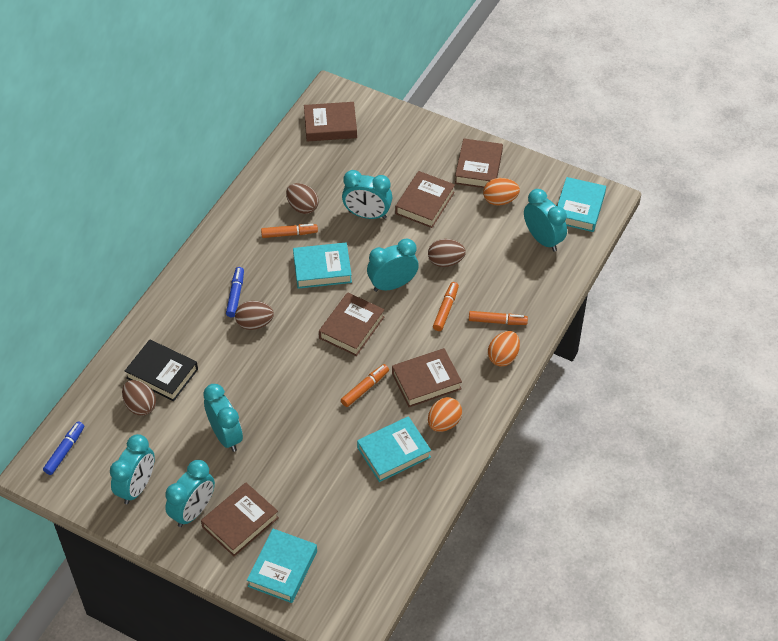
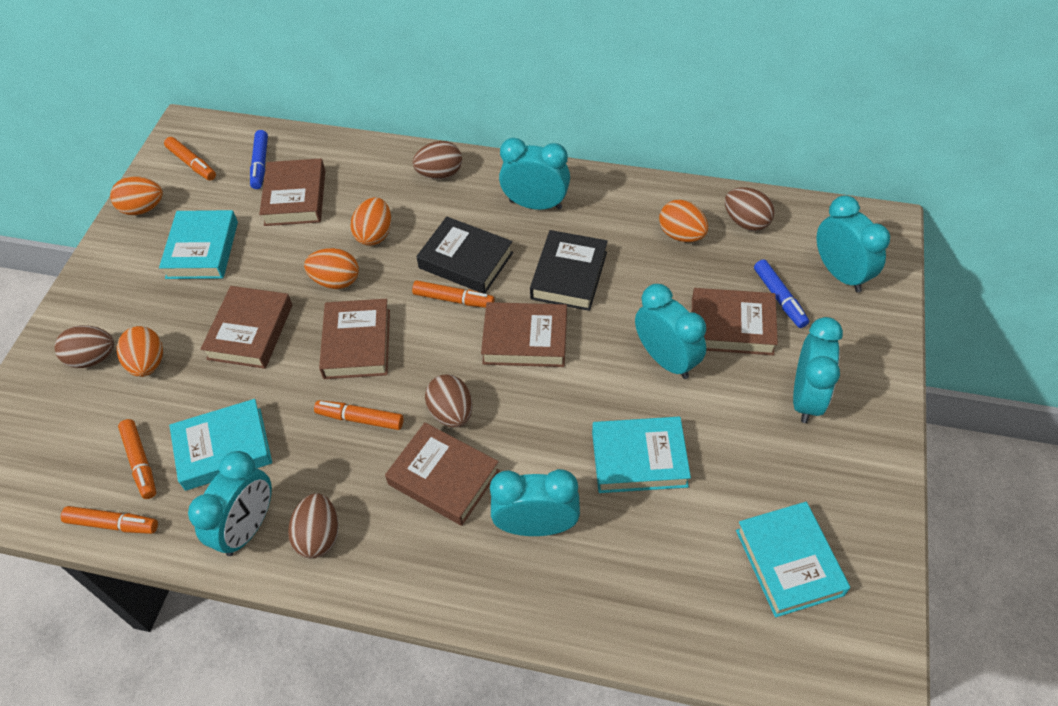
black book: 1 -> 2
brown egg: 4 -> 5
orange egg: 3 -> 5
orange marker: 4 -> 5

